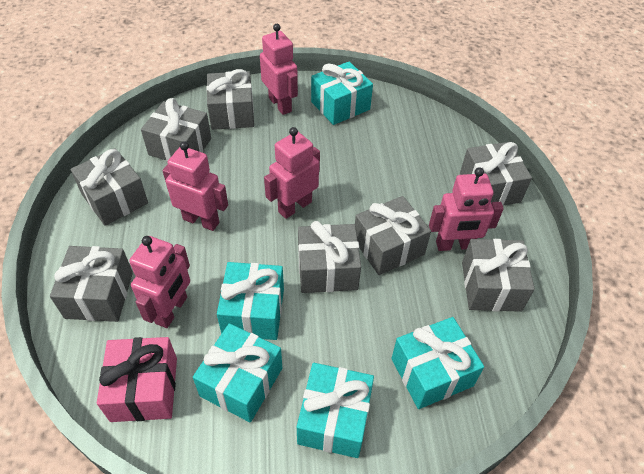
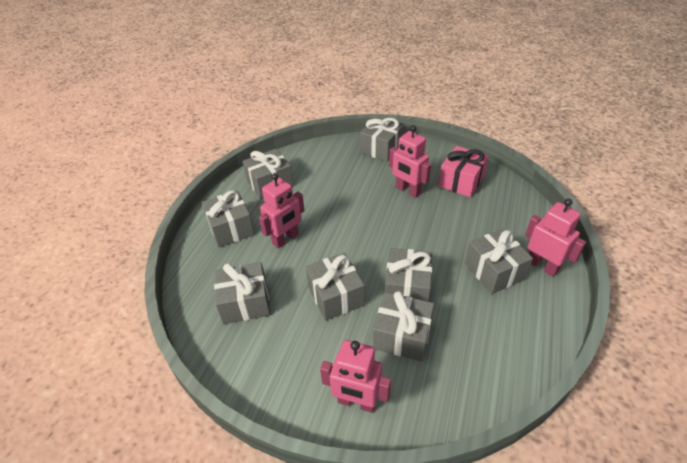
pink robot: 5 -> 4
turquoise gift: 5 -> 0

